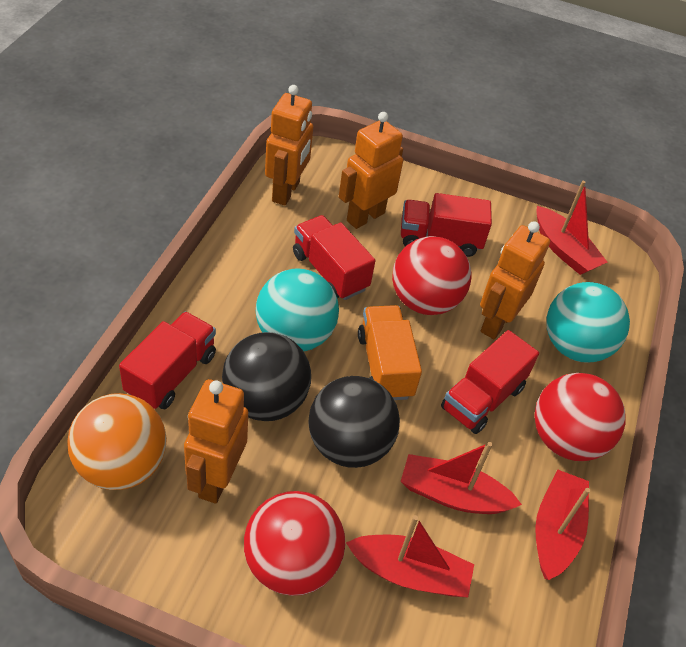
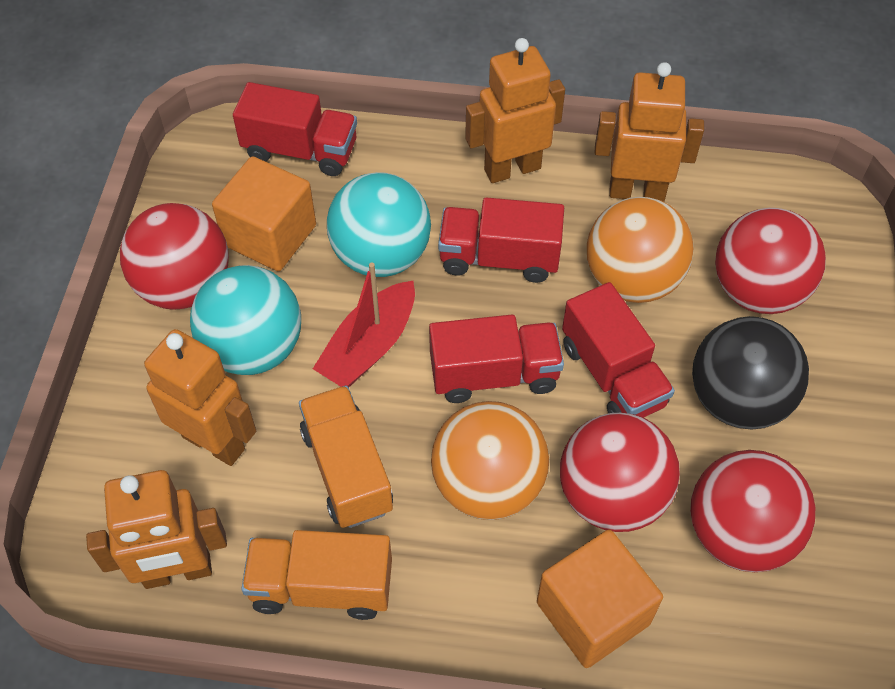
black ball: 2 -> 1
orange ball: 1 -> 2
orange cube: 0 -> 2
orange truck: 1 -> 2
red ball: 3 -> 4
red boat: 4 -> 1

